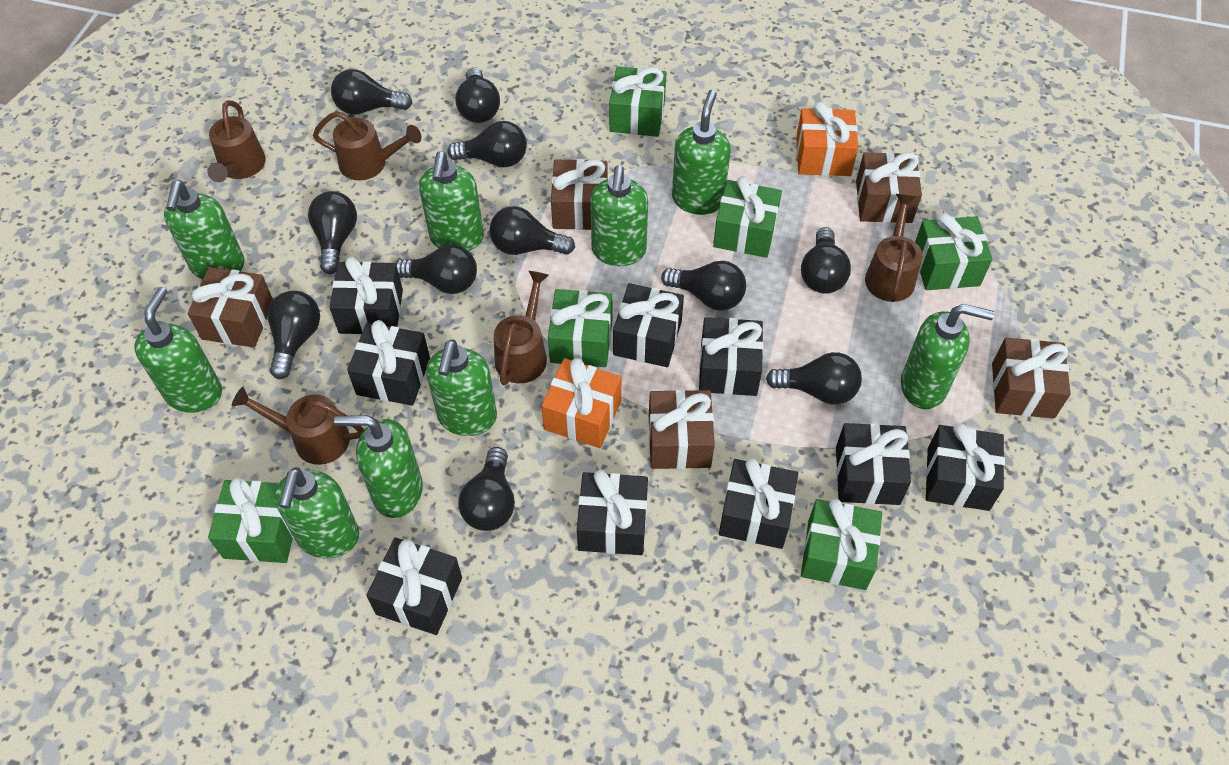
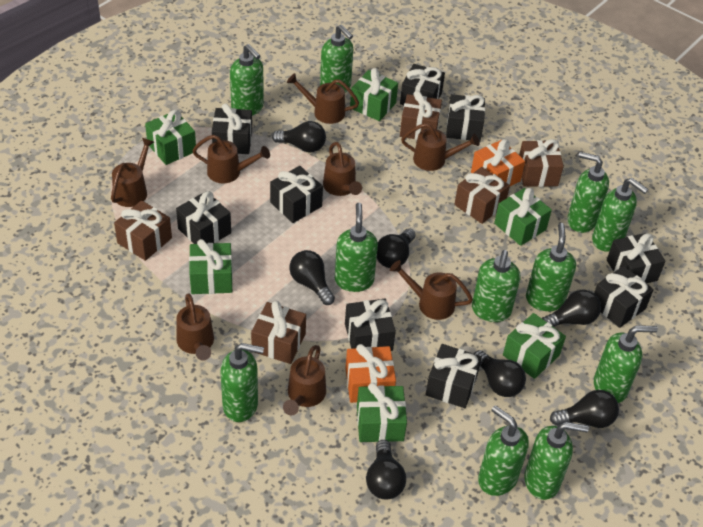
black light bulb: 11 -> 7
brown watering can: 5 -> 8
green soap dispenser: 9 -> 11

